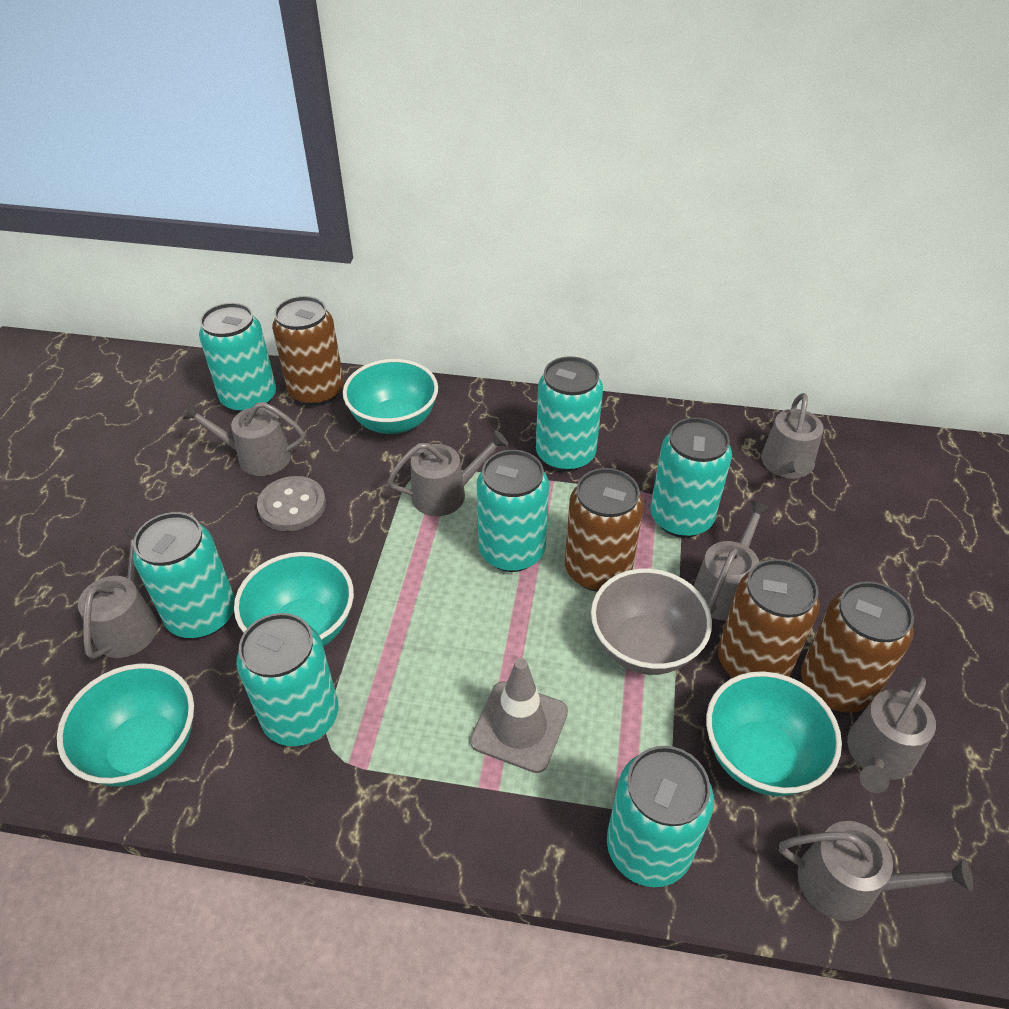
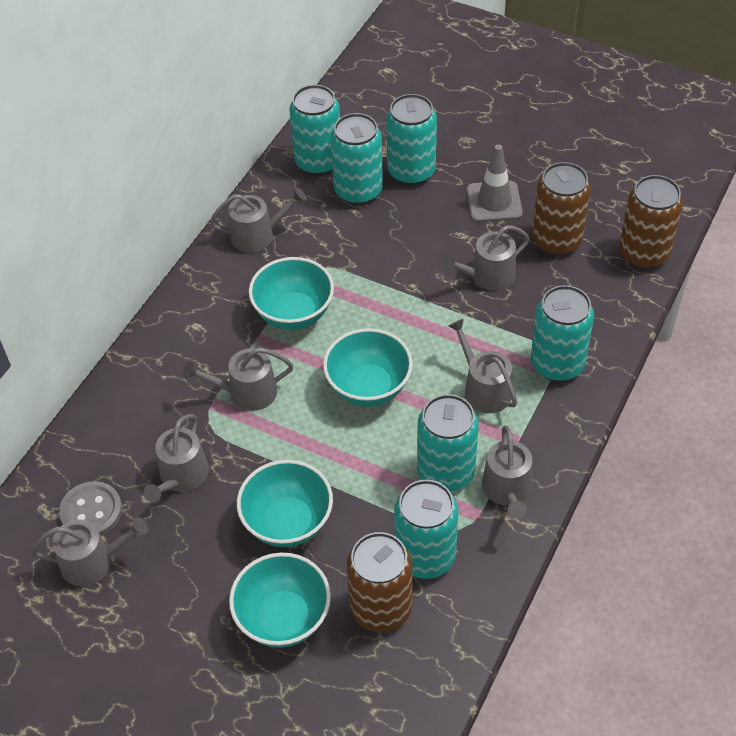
brown can: 4 -> 3
grey bowl: 1 -> 0
turquoise can: 7 -> 6

